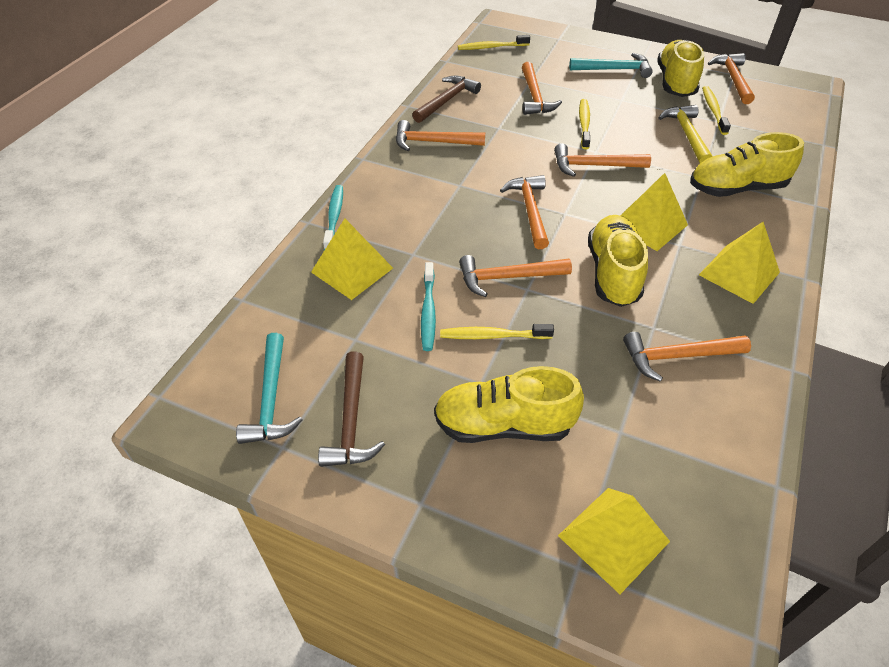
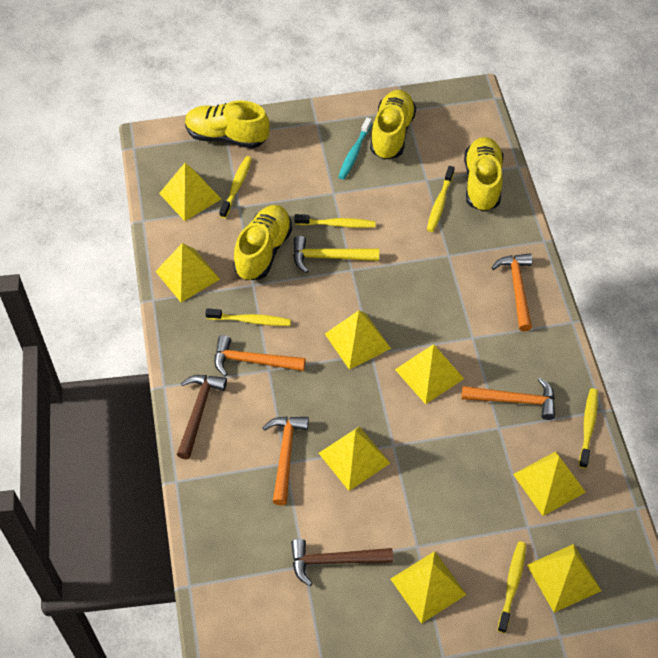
orange hammer: 7 -> 4
turquoise hammer: 2 -> 0
turquoise toothbrush: 2 -> 1
yellow pyramid: 4 -> 8
yellow toothbrush: 4 -> 6

